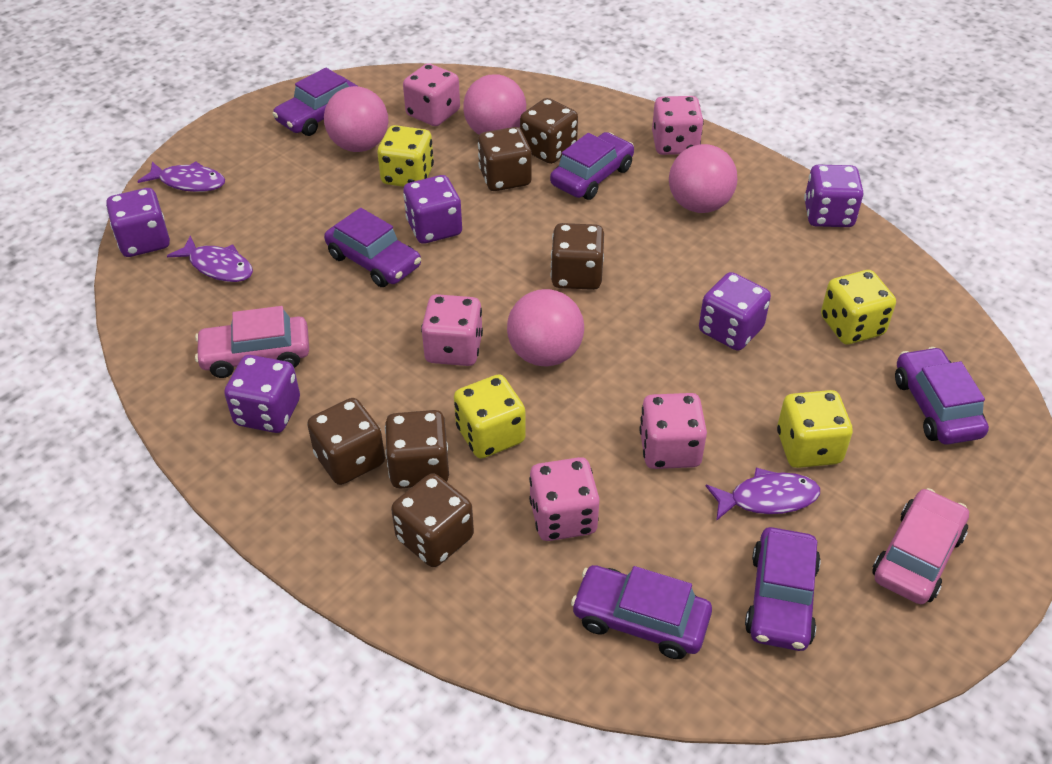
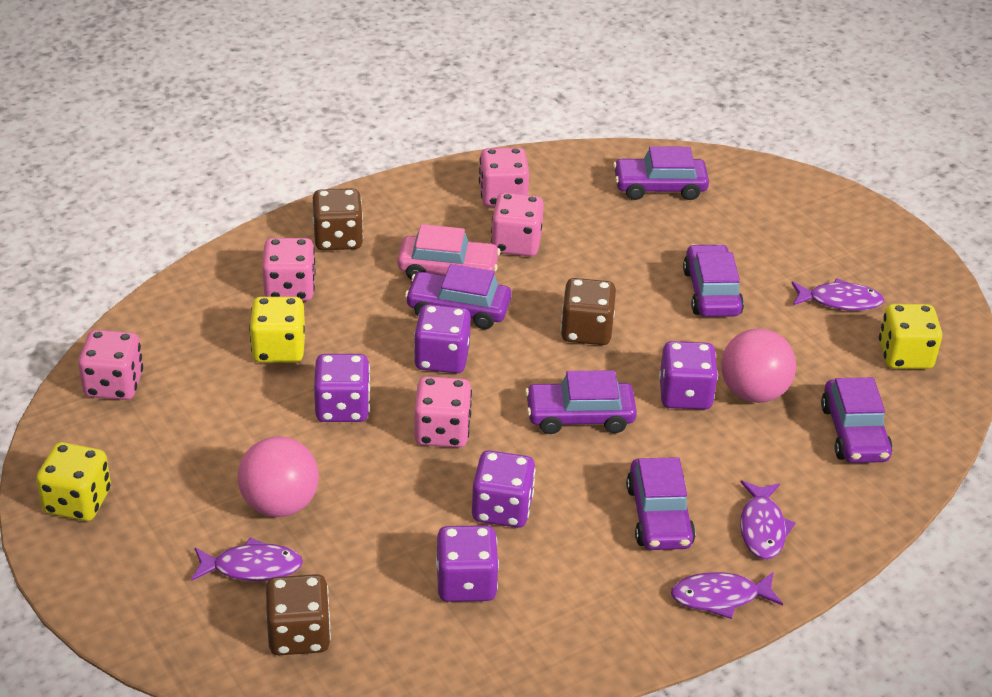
brown dice: 6 -> 3
pink ball: 4 -> 2
pink car: 2 -> 1
purple fish: 3 -> 4
yellow dice: 4 -> 3

